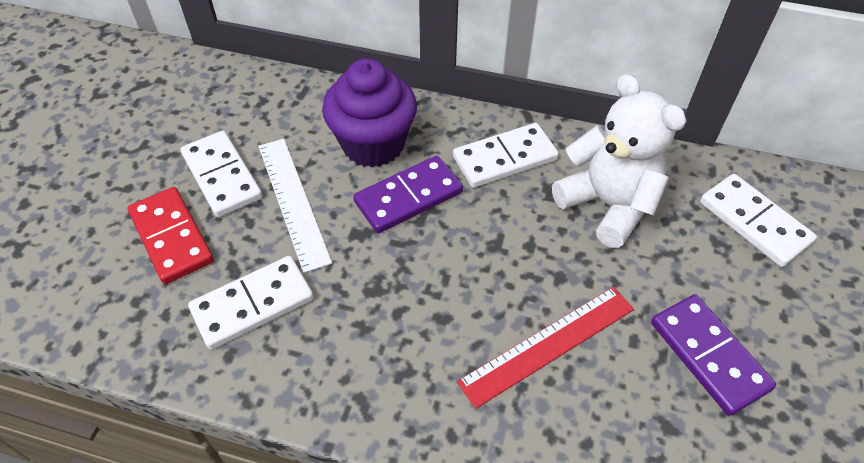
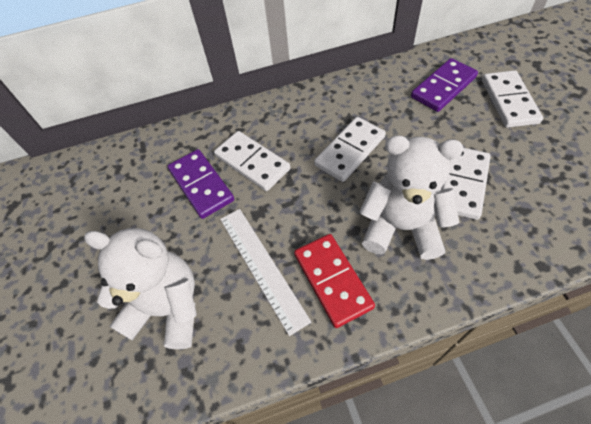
purple cupcake: 1 -> 0
red ruler: 1 -> 0
white teddy bear: 1 -> 2

